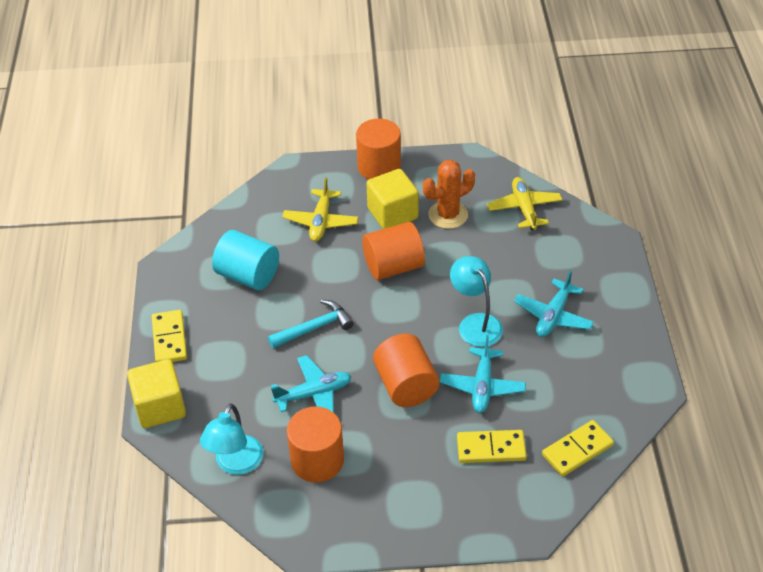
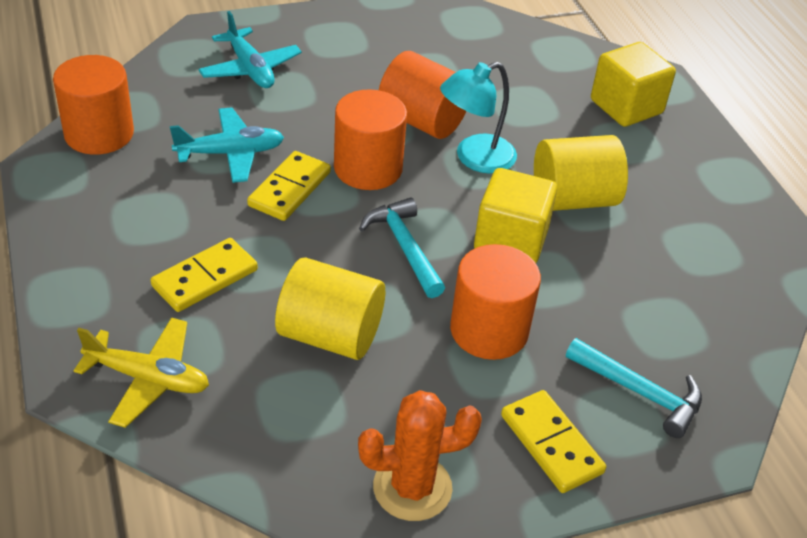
turquoise cylinder: 1 -> 0
turquoise hammer: 1 -> 2
turquoise lamp: 2 -> 1
turquoise plane: 3 -> 2
yellow cylinder: 0 -> 2
yellow plane: 2 -> 1

